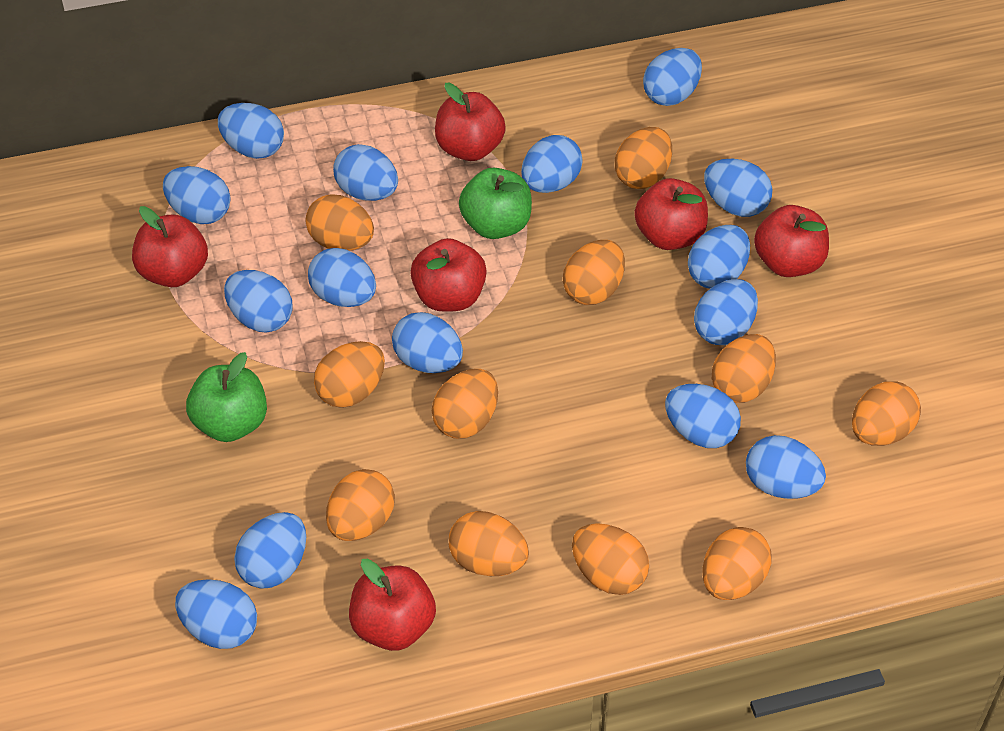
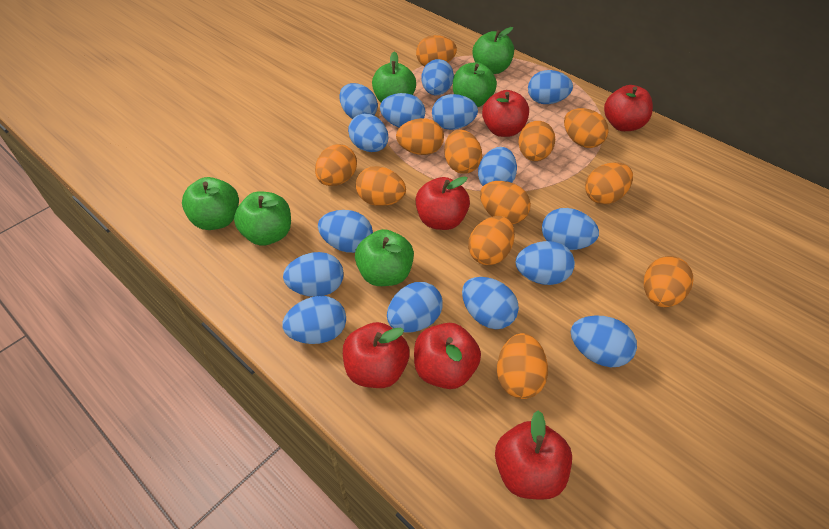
green apple: 2 -> 6
orange egg: 11 -> 12

